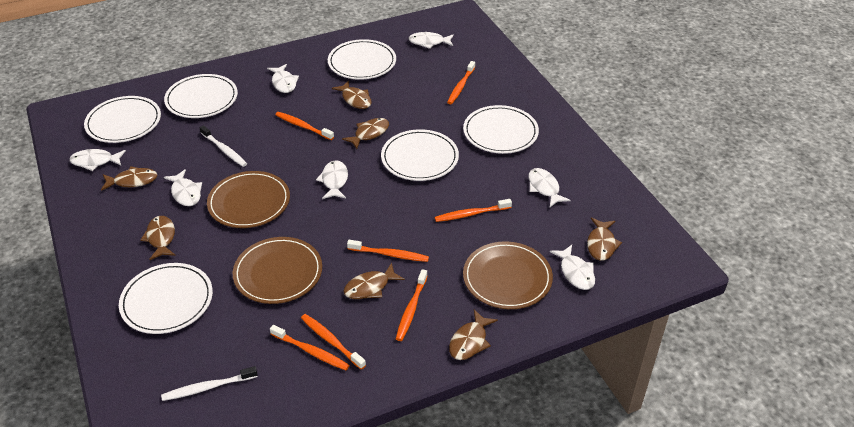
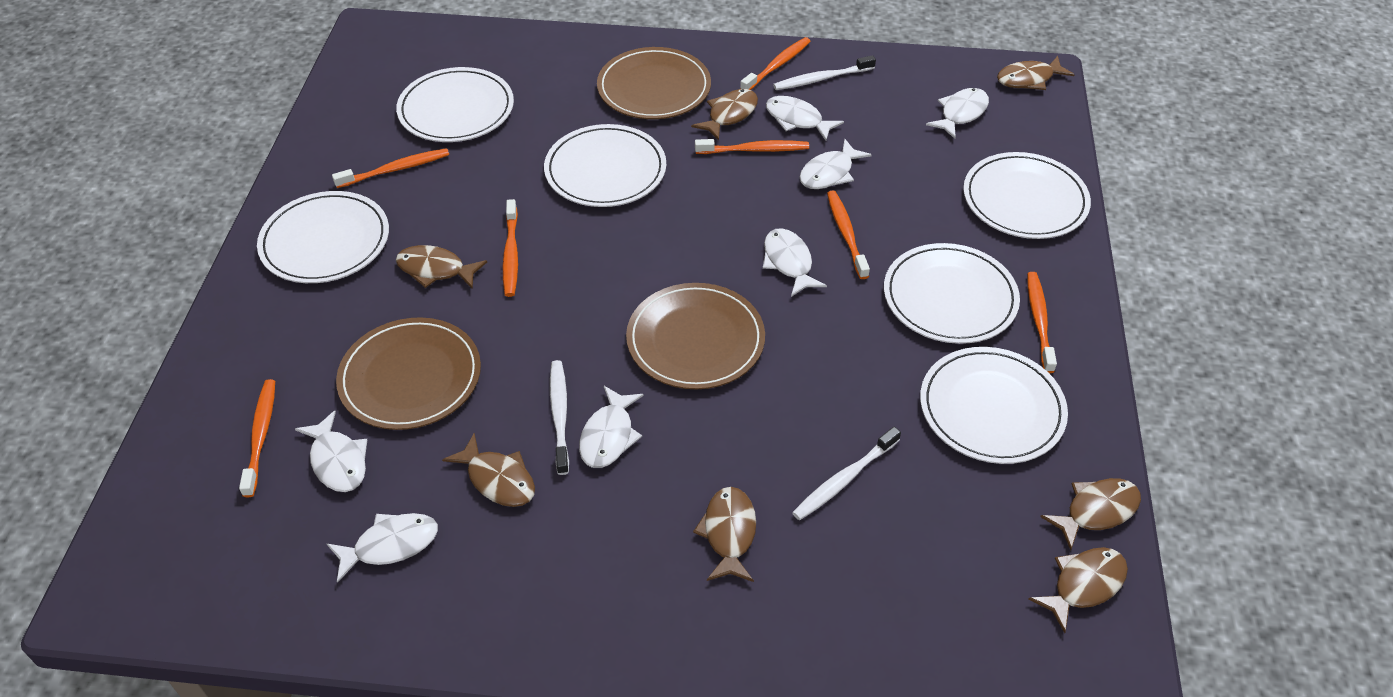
white toothbrush: 2 -> 3

